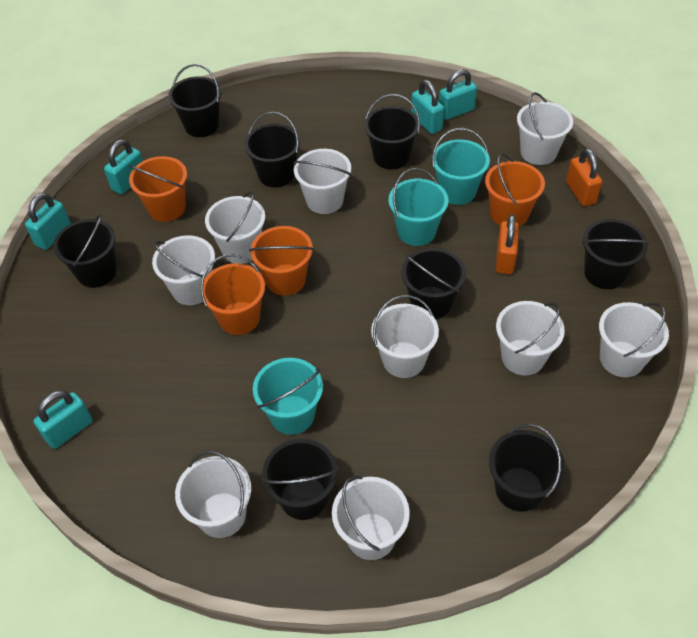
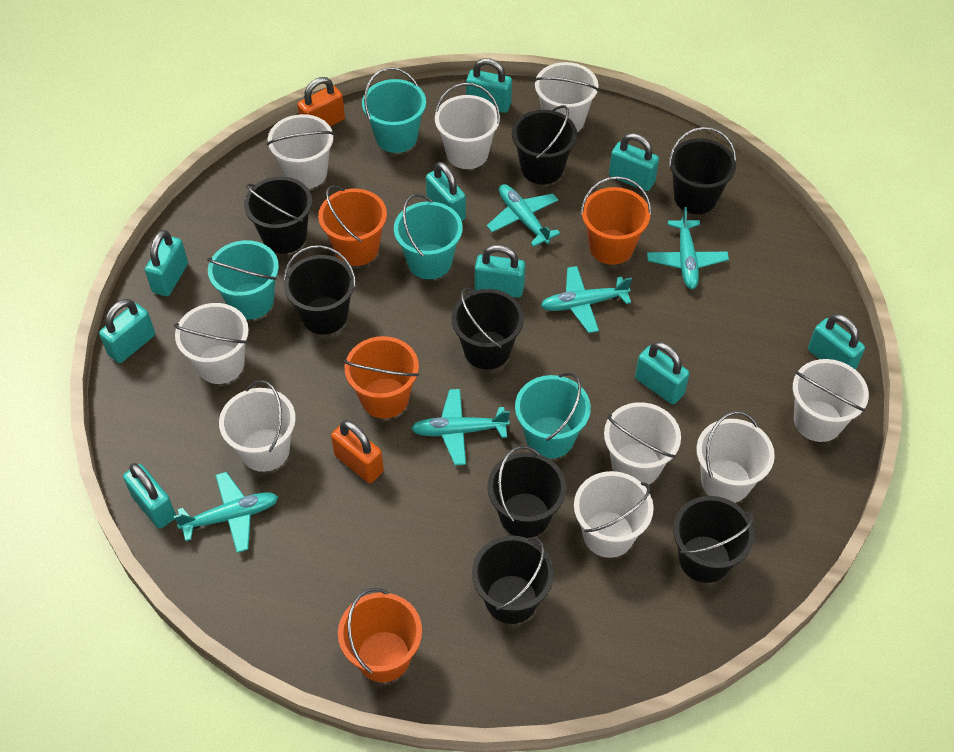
turquoise bucket: 3 -> 4
turquoise padlock: 5 -> 9
turquoise plane: 0 -> 5

